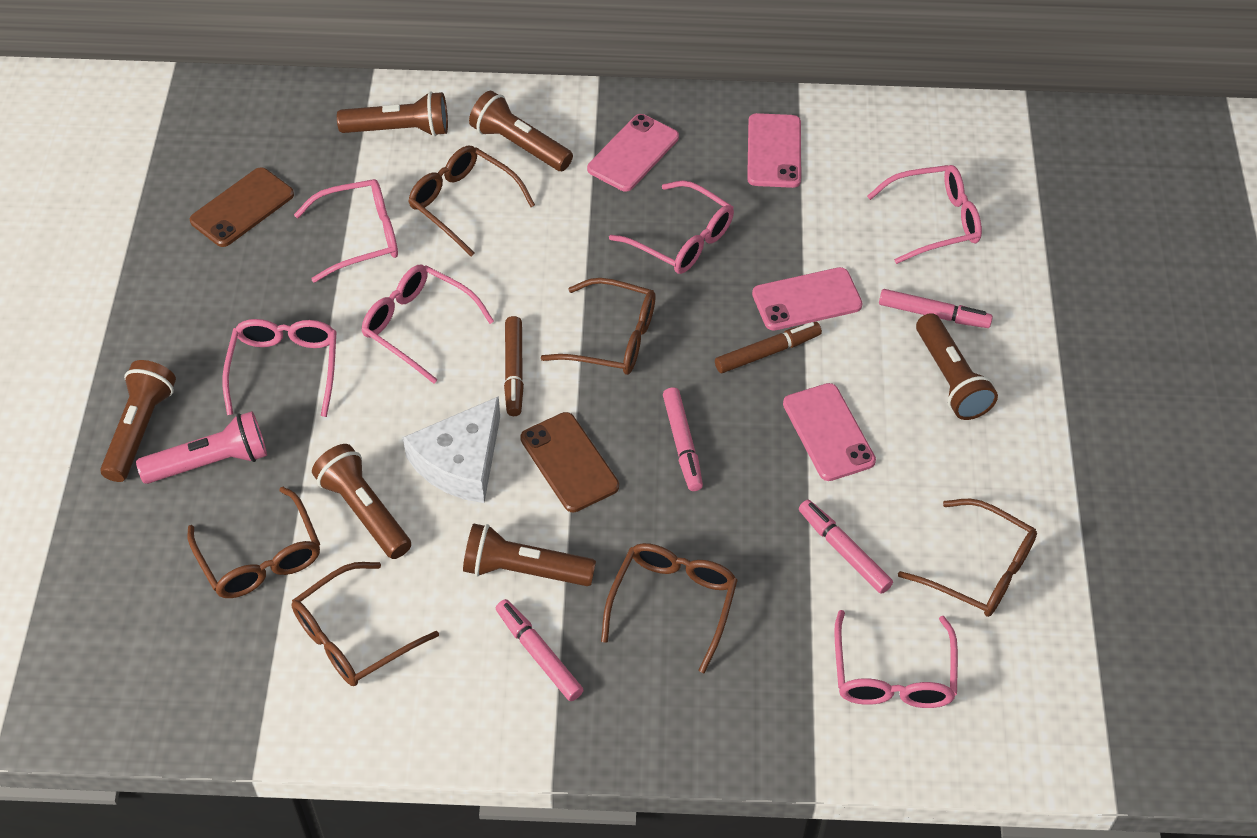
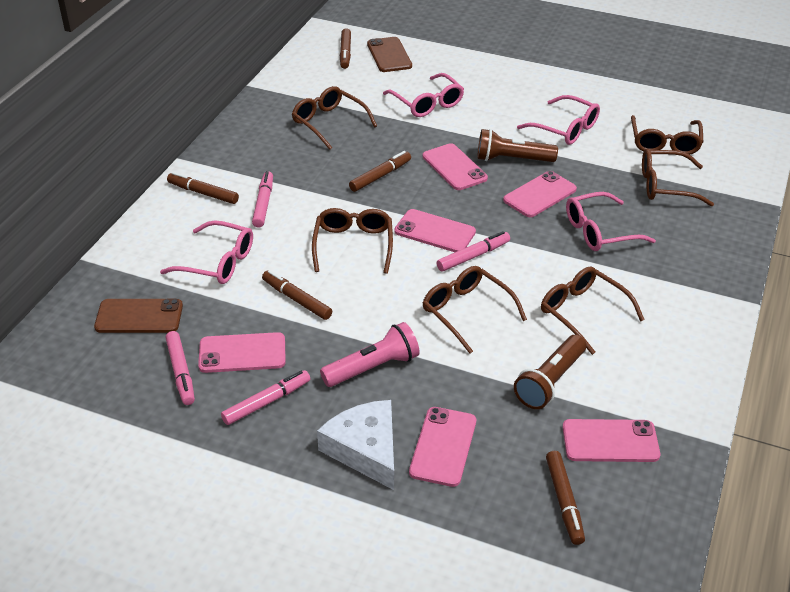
brown flashlight: 6 -> 2
brown marker: 2 -> 5
pink glasses: 6 -> 4
pink phone: 4 -> 6

